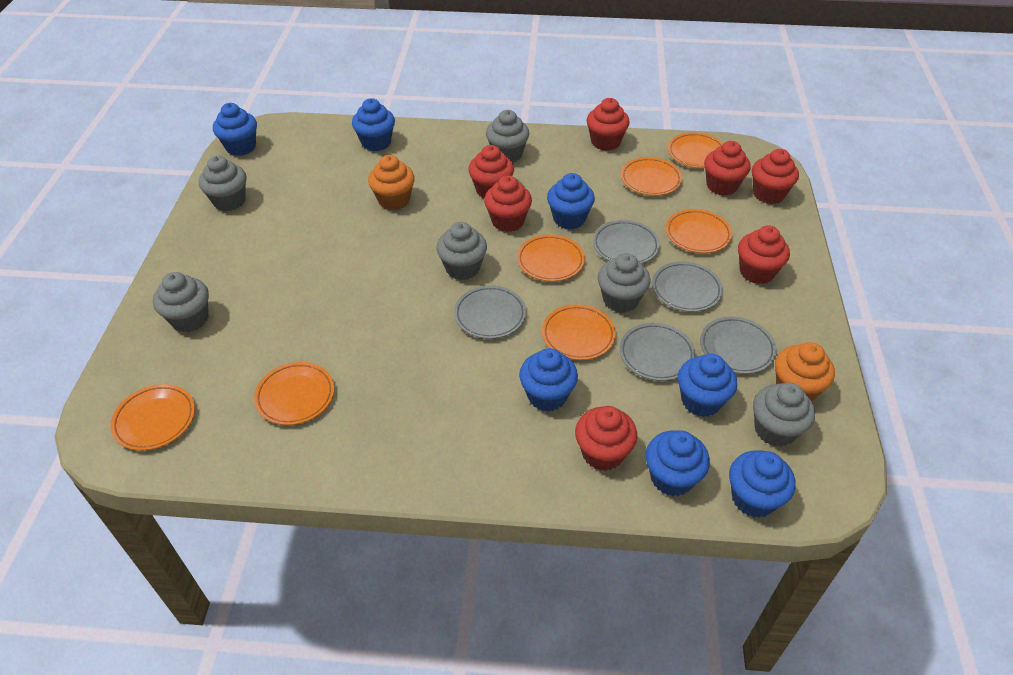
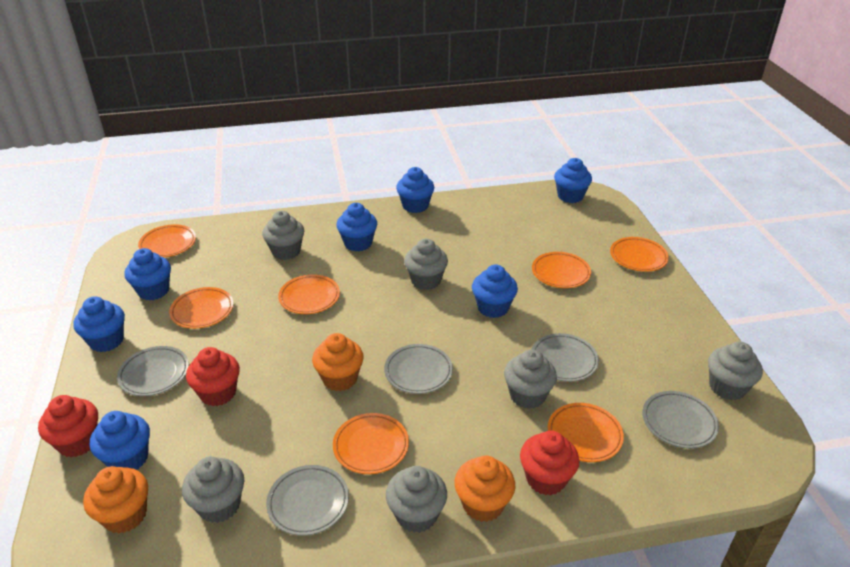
orange cupcake: 2 -> 3
red cupcake: 7 -> 3

